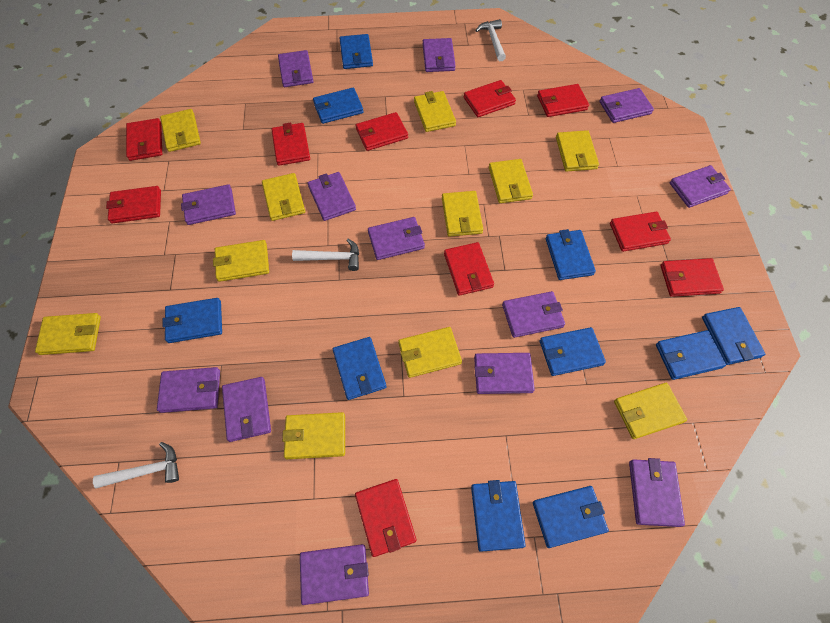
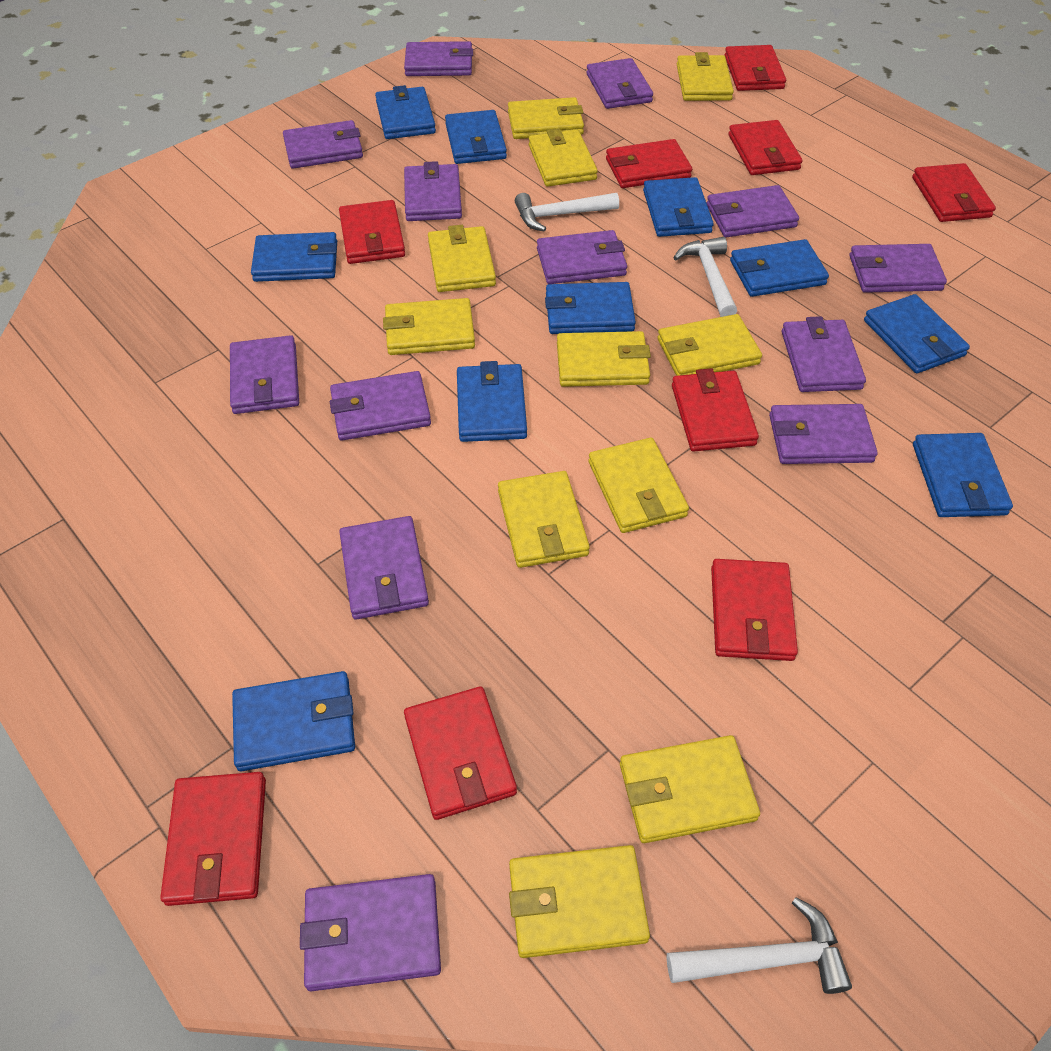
red wallet: 10 -> 9

